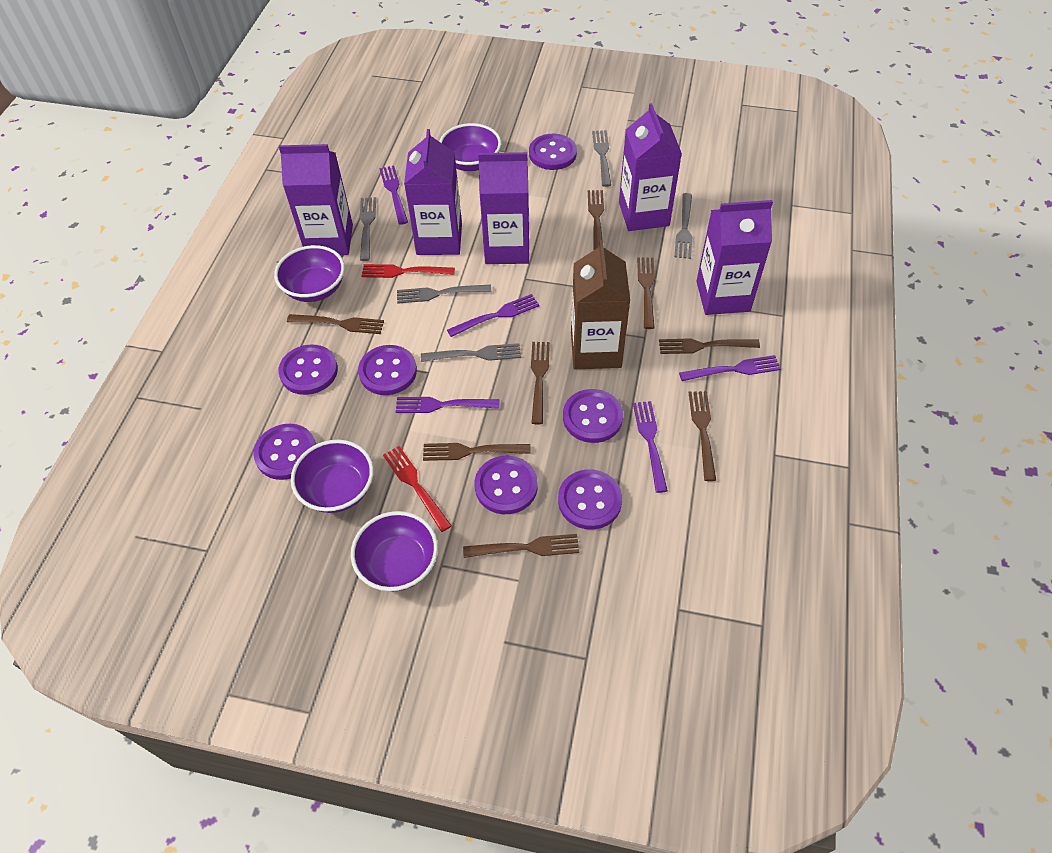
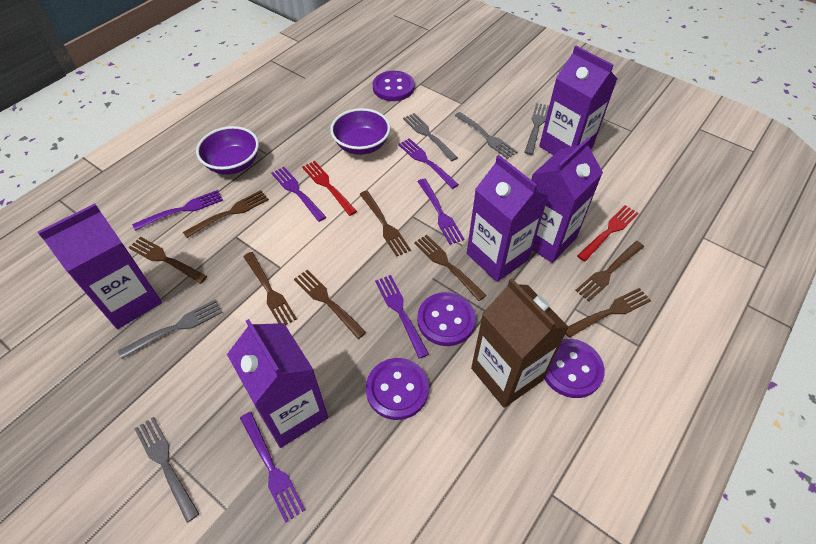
purple bowl: 4 -> 2
purple button: 7 -> 4
purple fork: 5 -> 6

